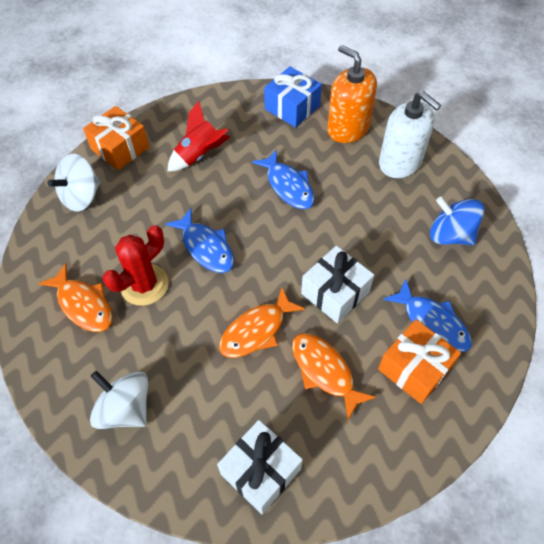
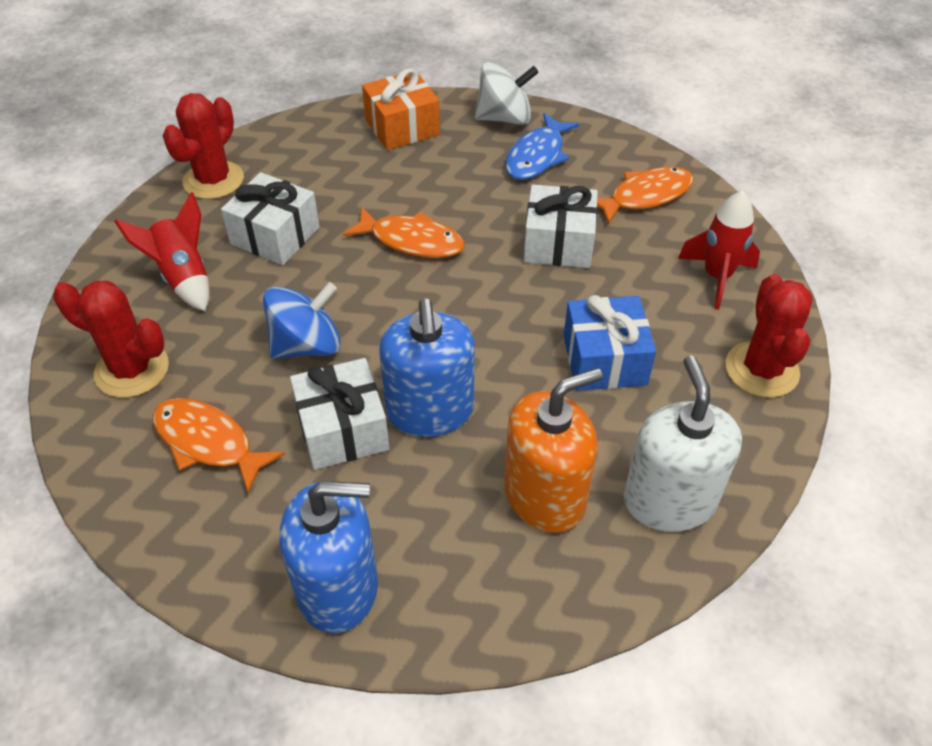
blue fish: 3 -> 1
blue soap dispenser: 0 -> 2
orange gift: 2 -> 1
red cactus: 1 -> 3
red rocket: 1 -> 2
white gift: 2 -> 3
white spinning top: 2 -> 1

